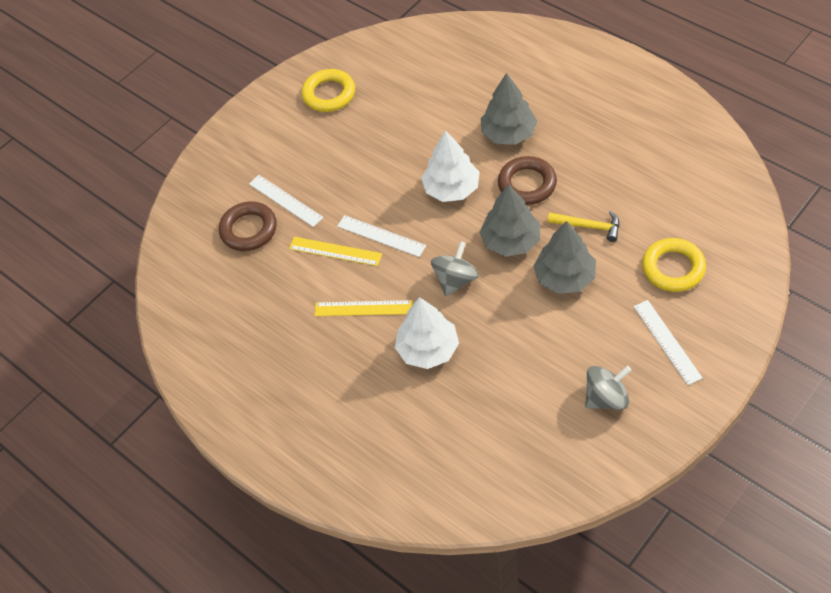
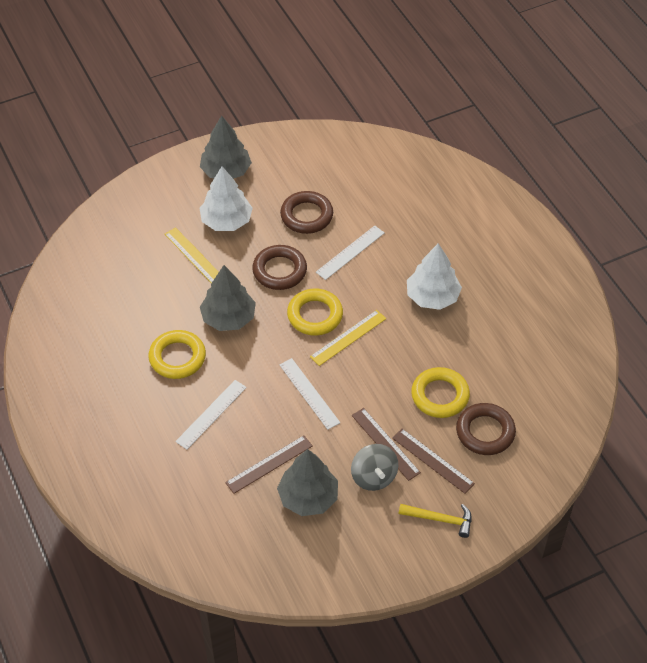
brown ring: 2 -> 3
brown ruler: 0 -> 3
grey spinning top: 2 -> 1
yellow ring: 2 -> 3

